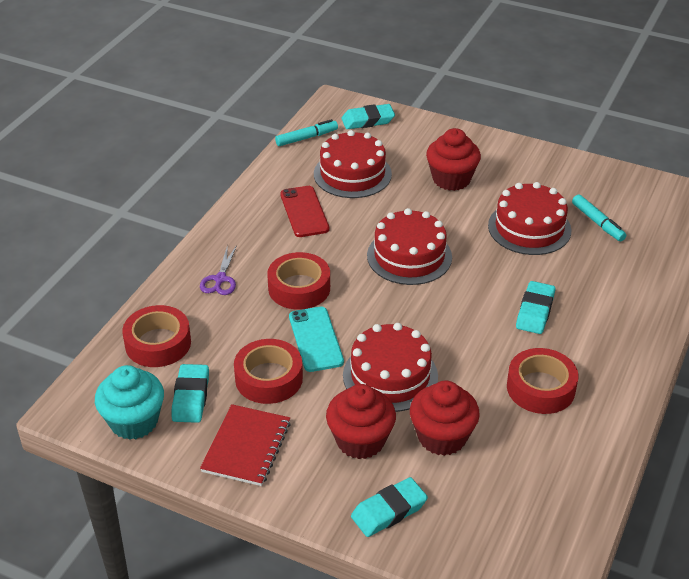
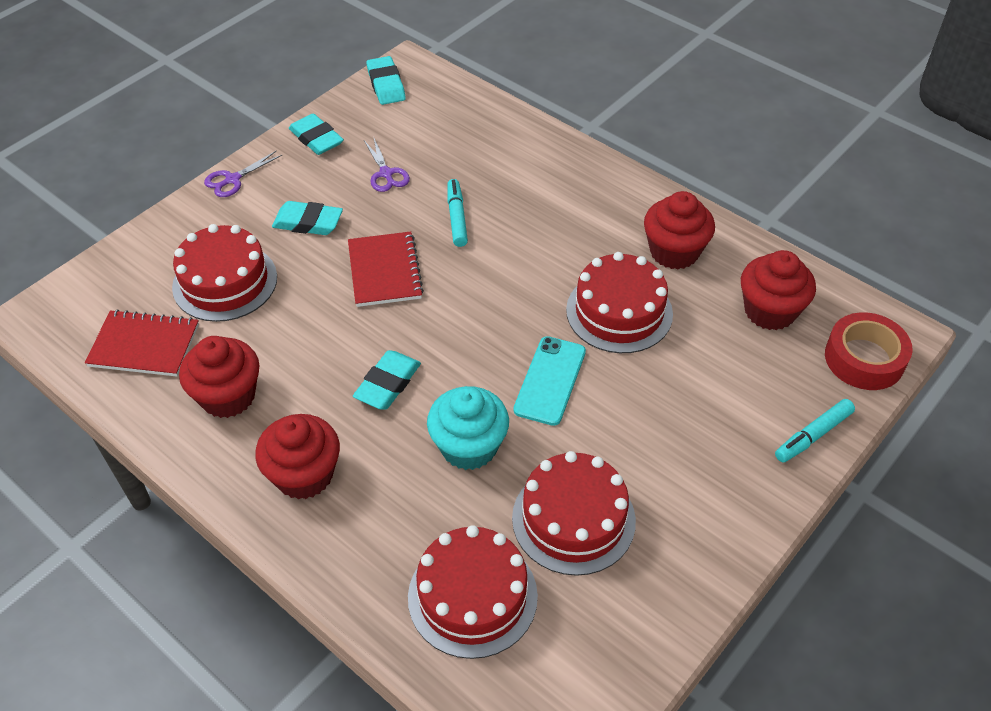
purple scissors: 1 -> 2
red cupcake: 3 -> 4
red notebook: 1 -> 2
red phone: 1 -> 0
red tape: 4 -> 1

